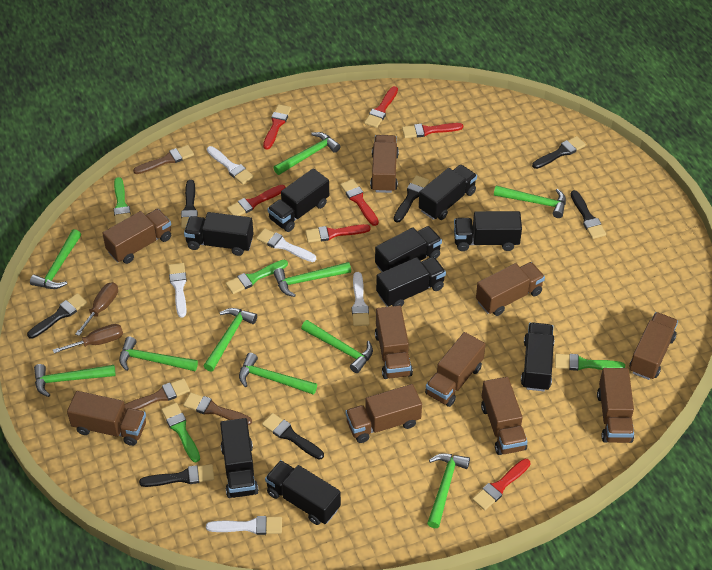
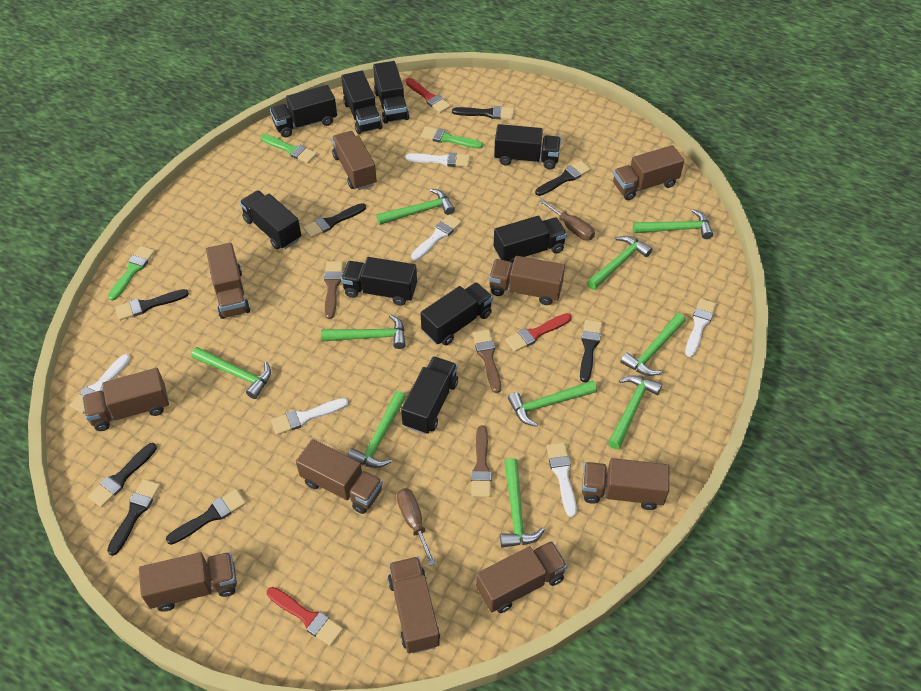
black brush: 7 -> 8
green brush: 4 -> 3
red brush: 7 -> 3
white brush: 5 -> 6

